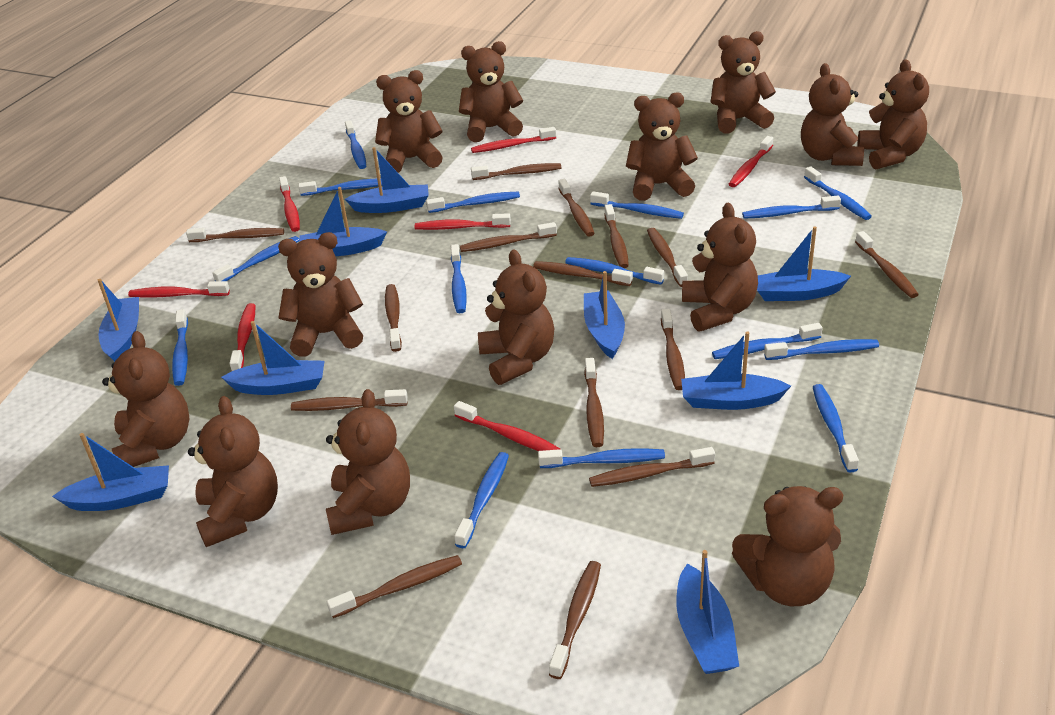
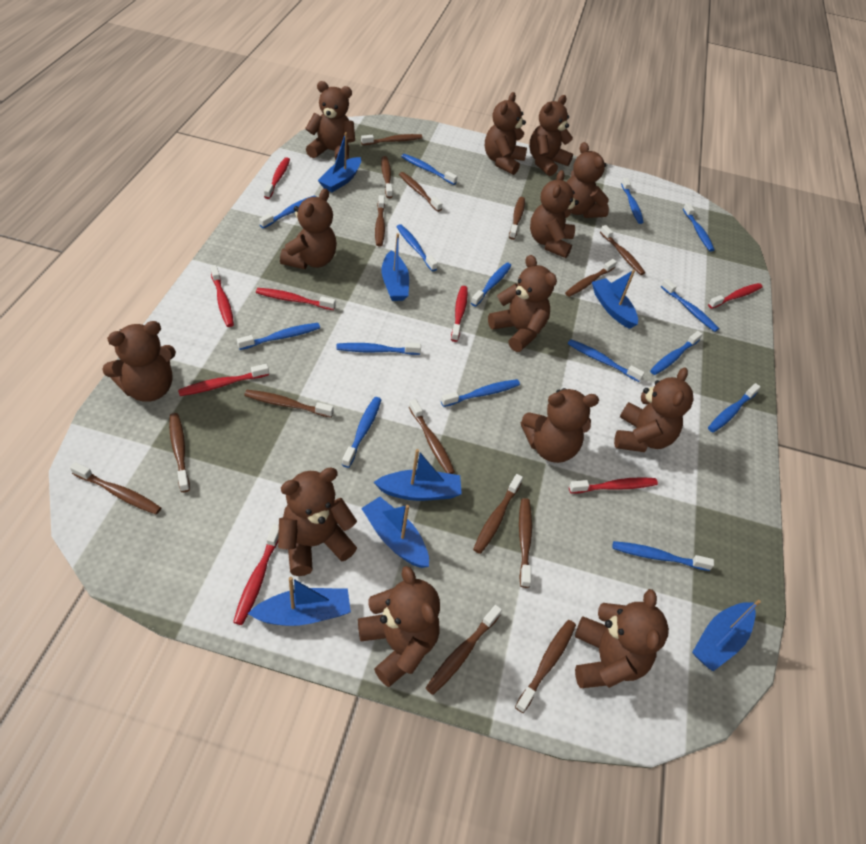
blue boat: 9 -> 7
red toothbrush: 7 -> 8

